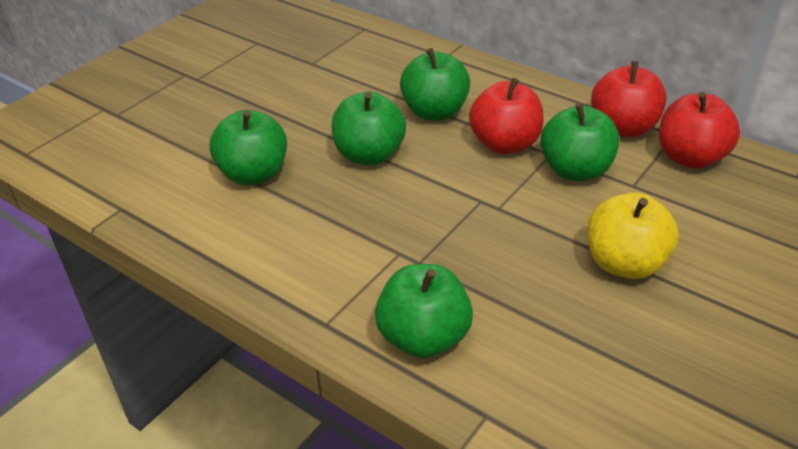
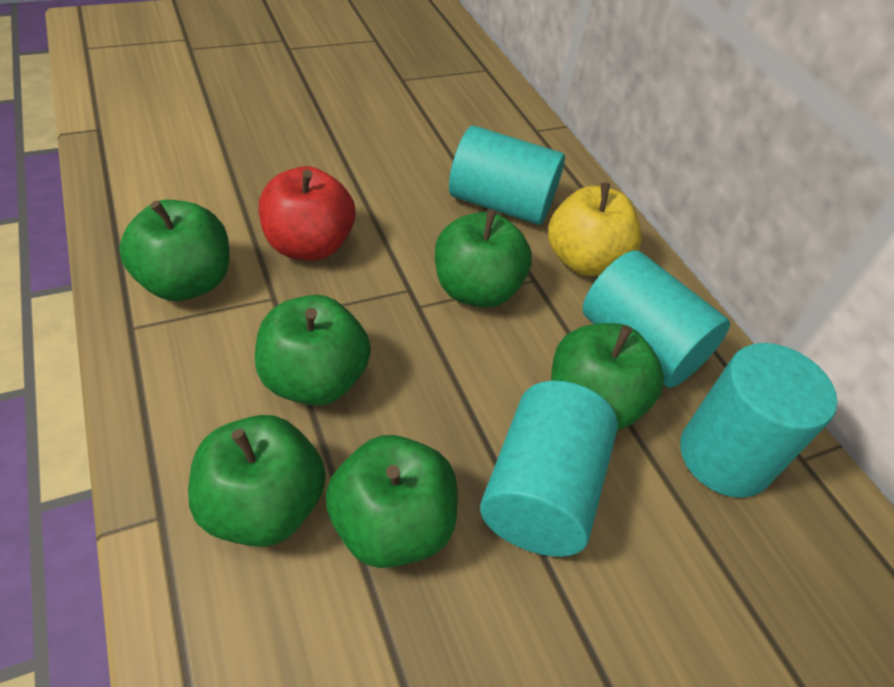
green apple: 5 -> 6
red apple: 3 -> 1
turquoise cylinder: 0 -> 4

